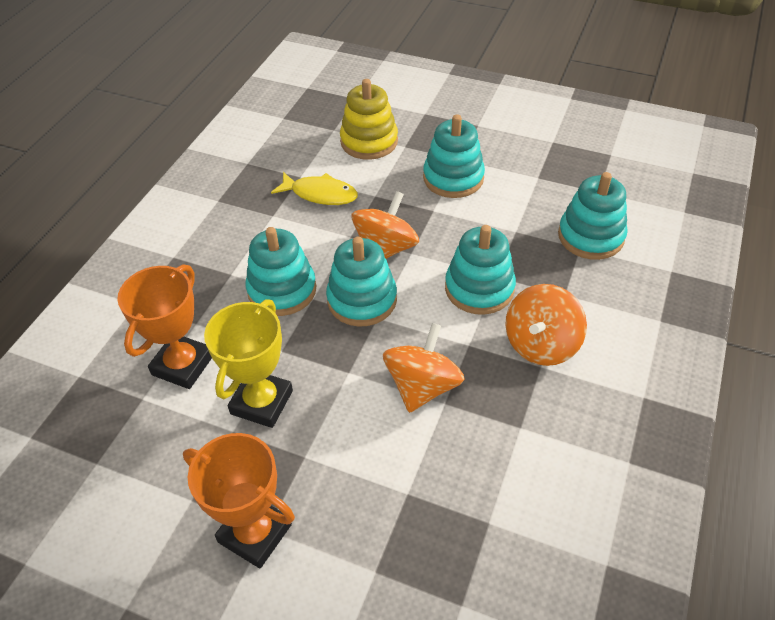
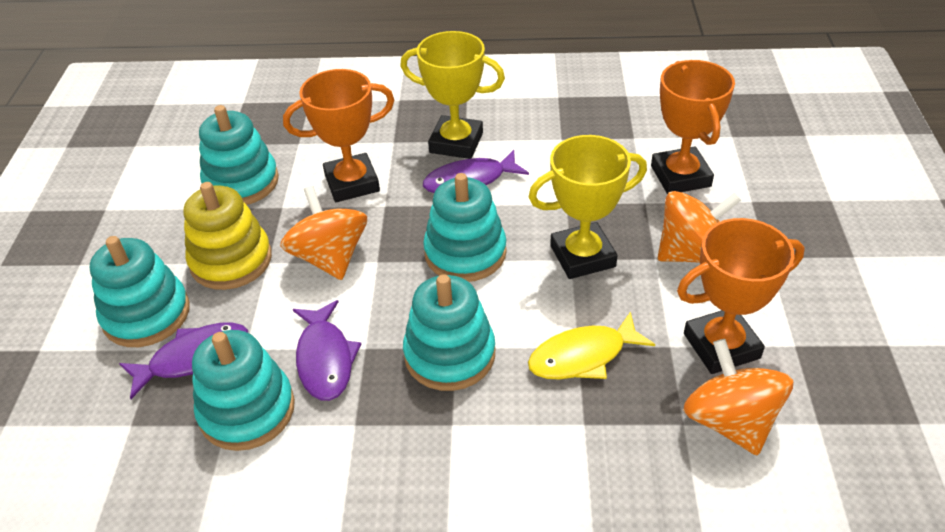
orange trophy: 2 -> 3
purple fish: 0 -> 3
yellow trophy: 1 -> 2

